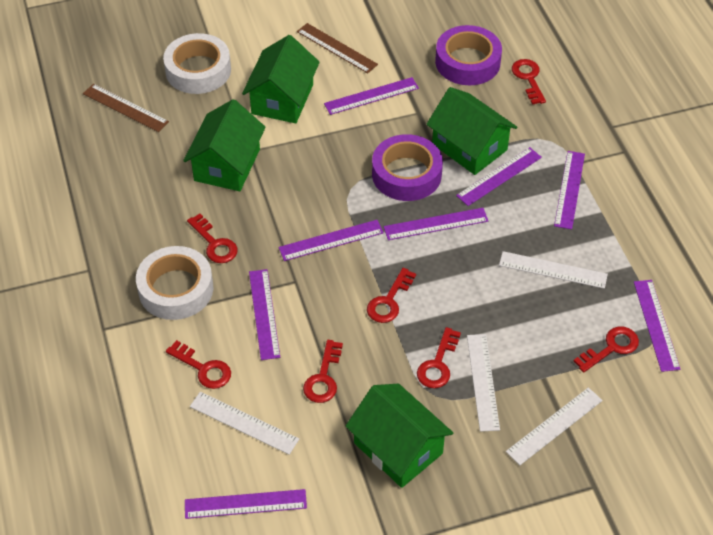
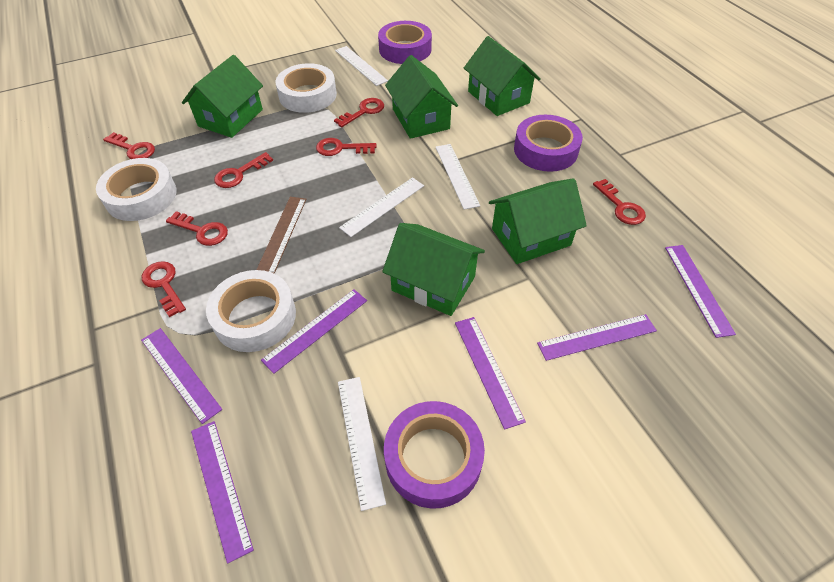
brown ruler: 2 -> 1
green house: 4 -> 5
purple ruler: 8 -> 6
purple tape: 2 -> 3
white tape: 2 -> 3

